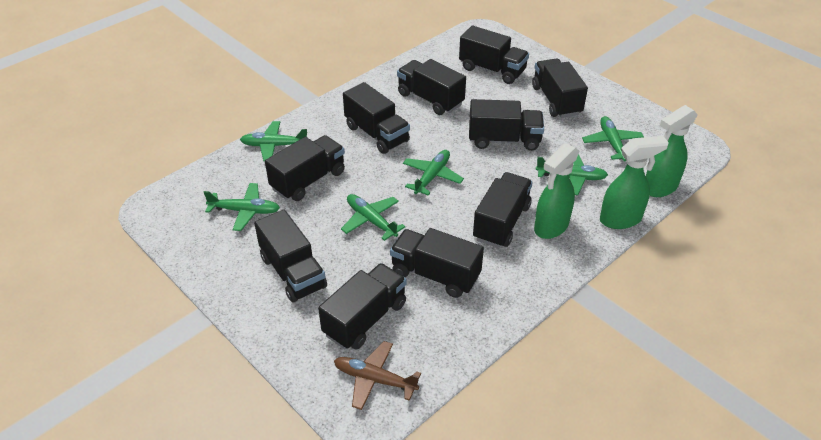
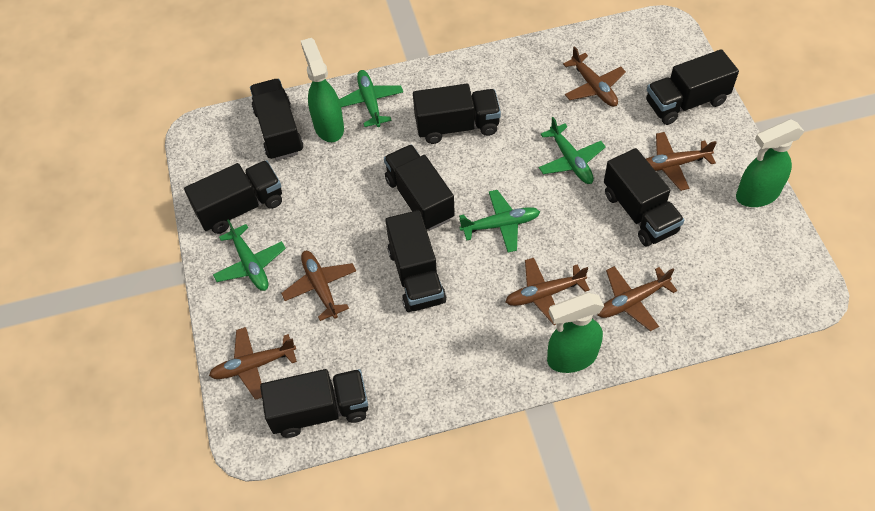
black truck: 10 -> 8
brown plane: 1 -> 6
green plane: 6 -> 4

